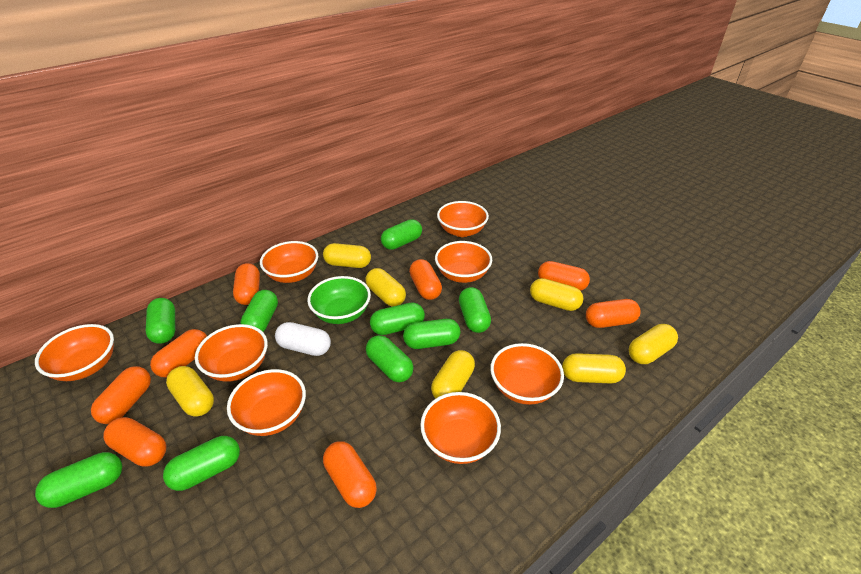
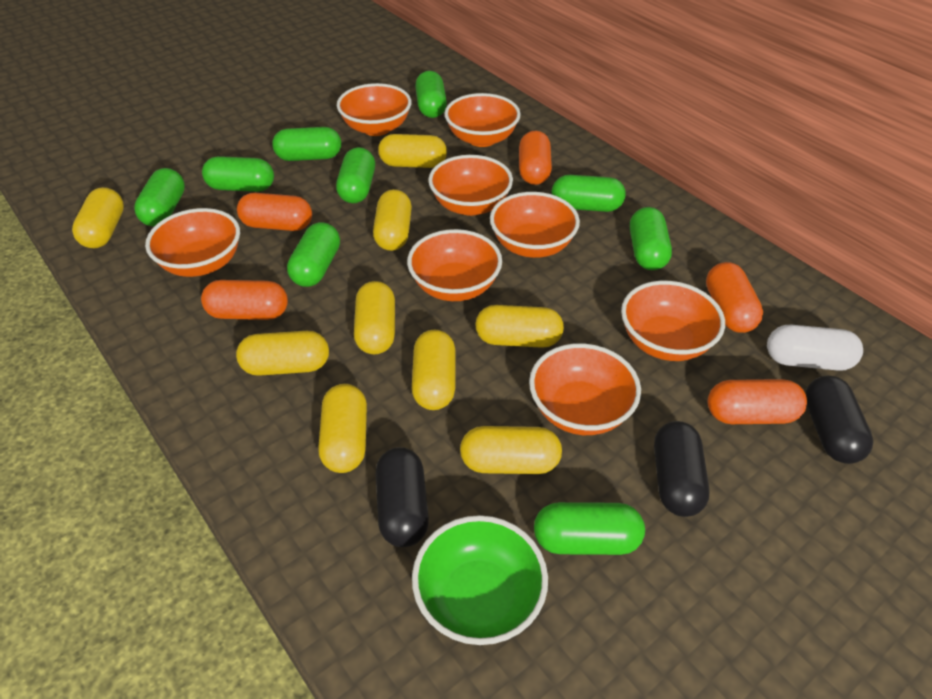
black capsule: 0 -> 3
orange capsule: 8 -> 5
yellow capsule: 7 -> 9

